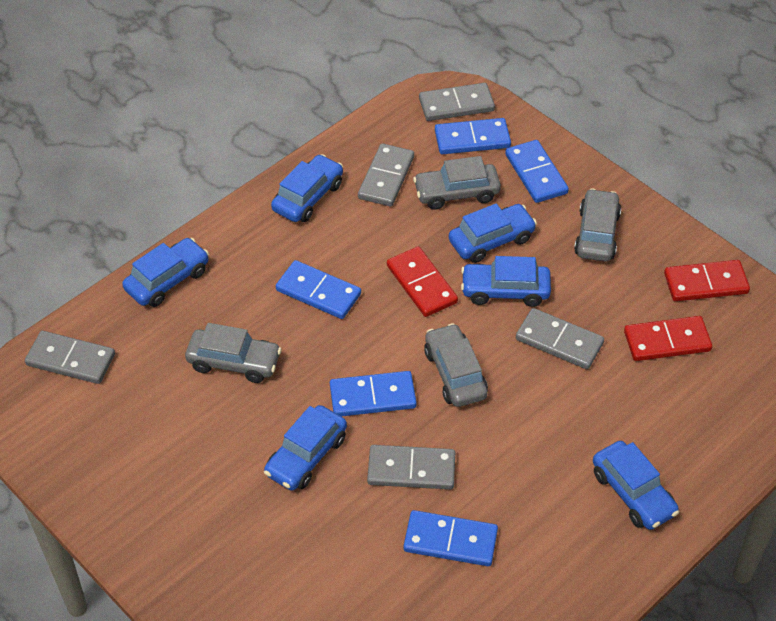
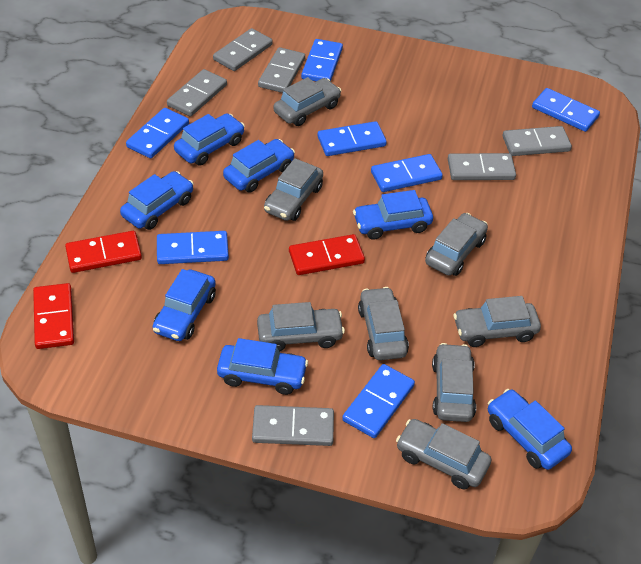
blue car: 6 -> 7
blue domino: 5 -> 7
grey car: 4 -> 8
grey domino: 5 -> 6

